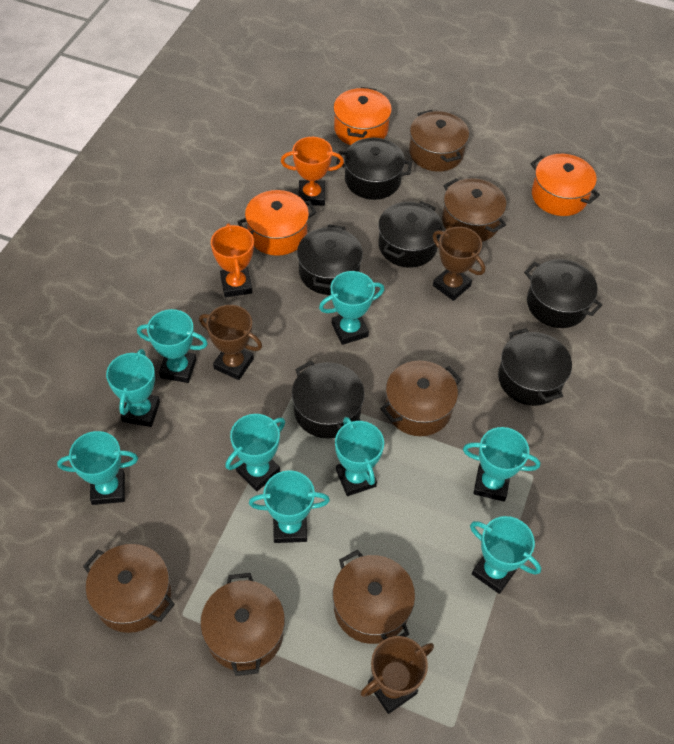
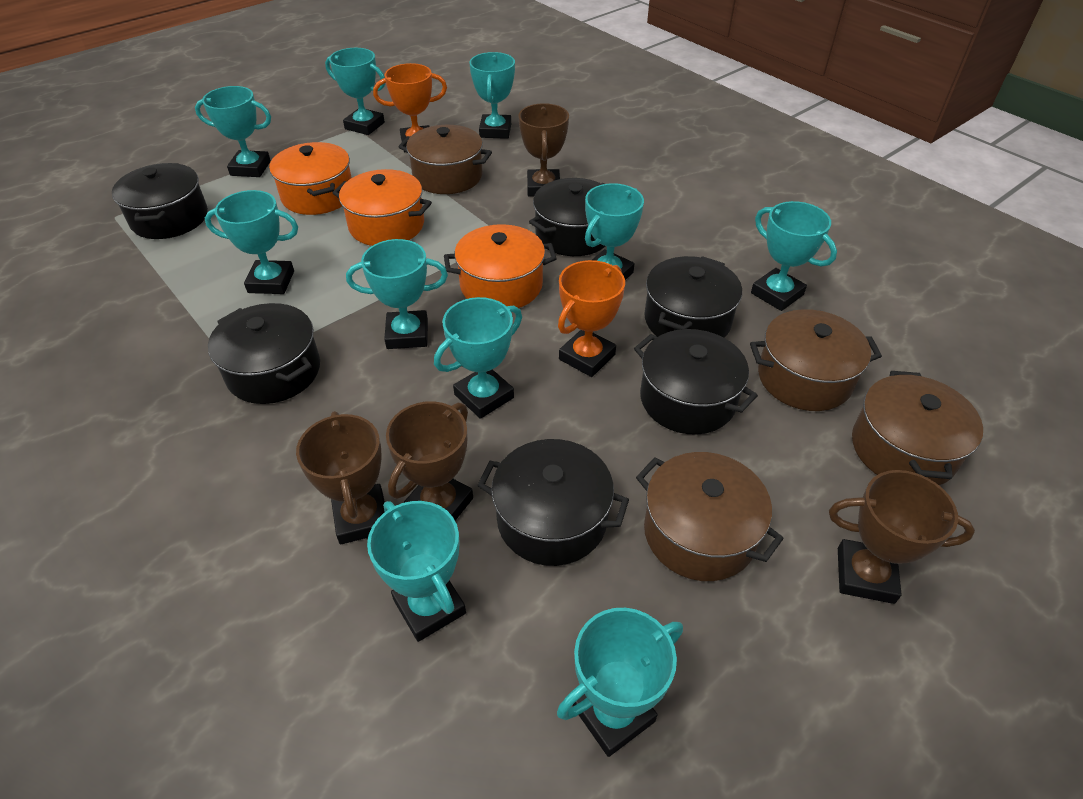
brown pot: 6 -> 4
brown trophy: 3 -> 4
turquoise trophy: 9 -> 10

